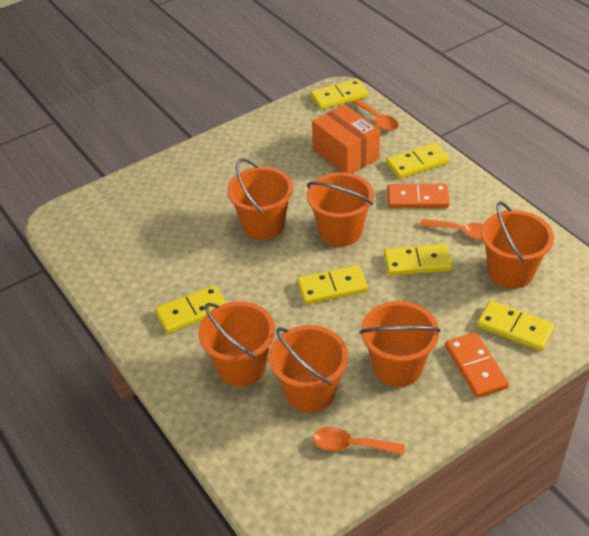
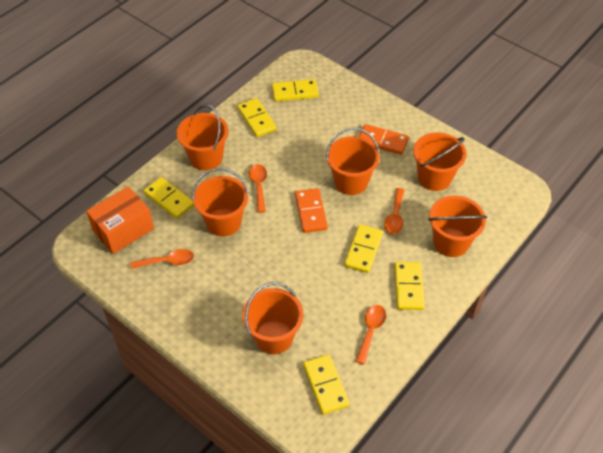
orange spoon: 3 -> 4

